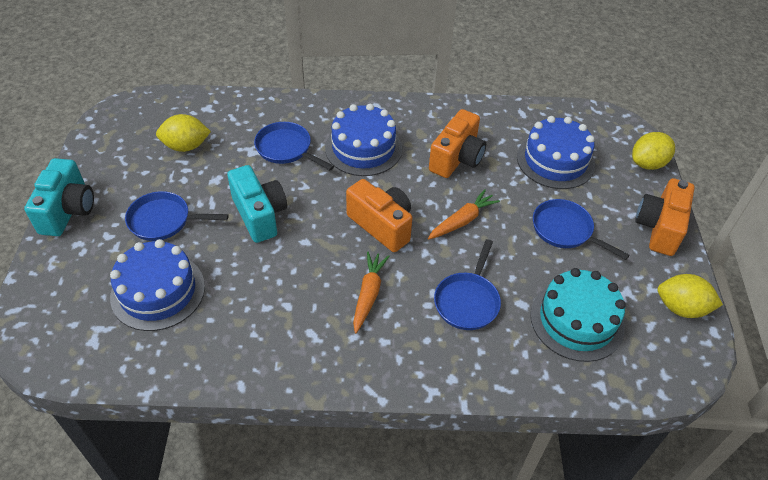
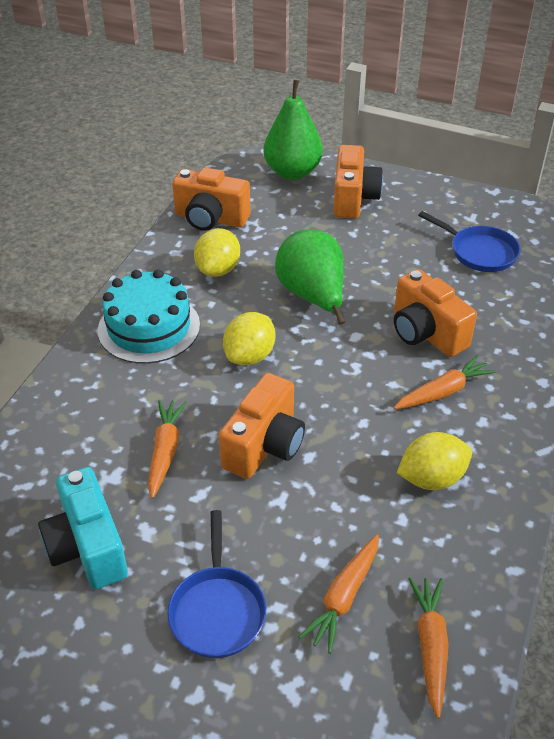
blue cake: 3 -> 0
blue pan: 4 -> 2
green pear: 0 -> 2
orange camera: 3 -> 4
orange carrot: 2 -> 4
turquoise camera: 2 -> 1

